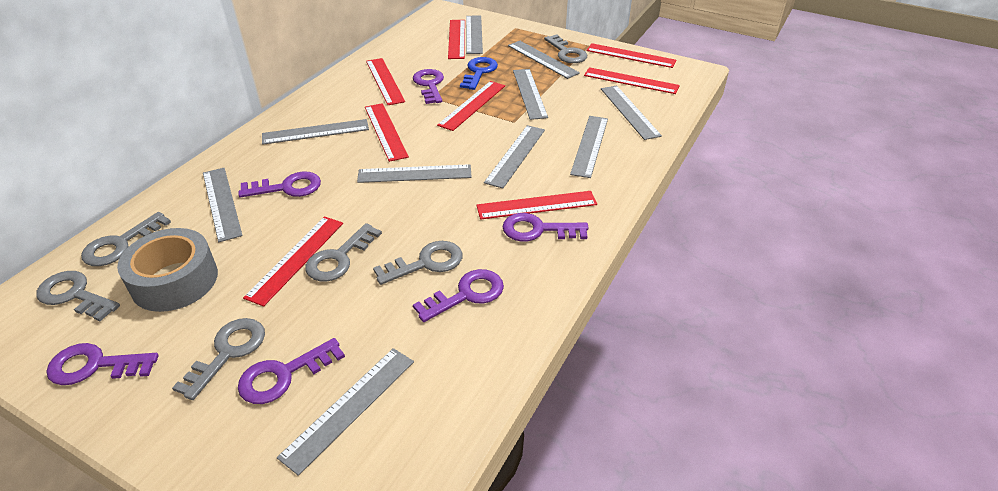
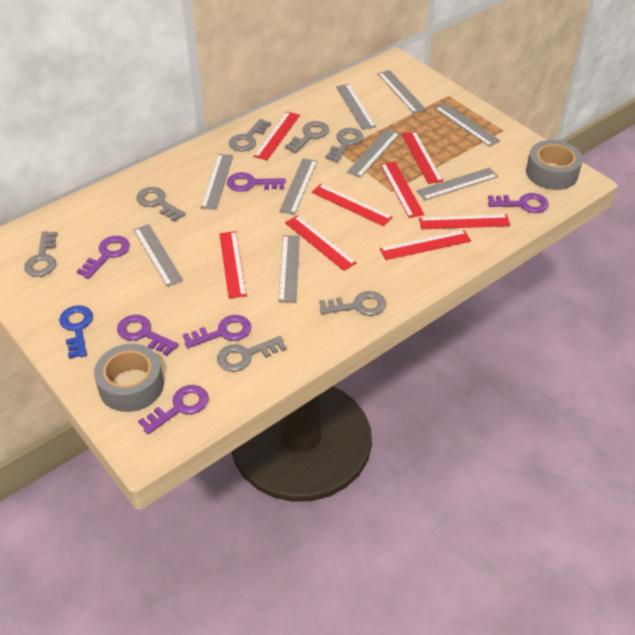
grey key: 6 -> 7
grey ruler: 10 -> 9
grey tape: 1 -> 2

